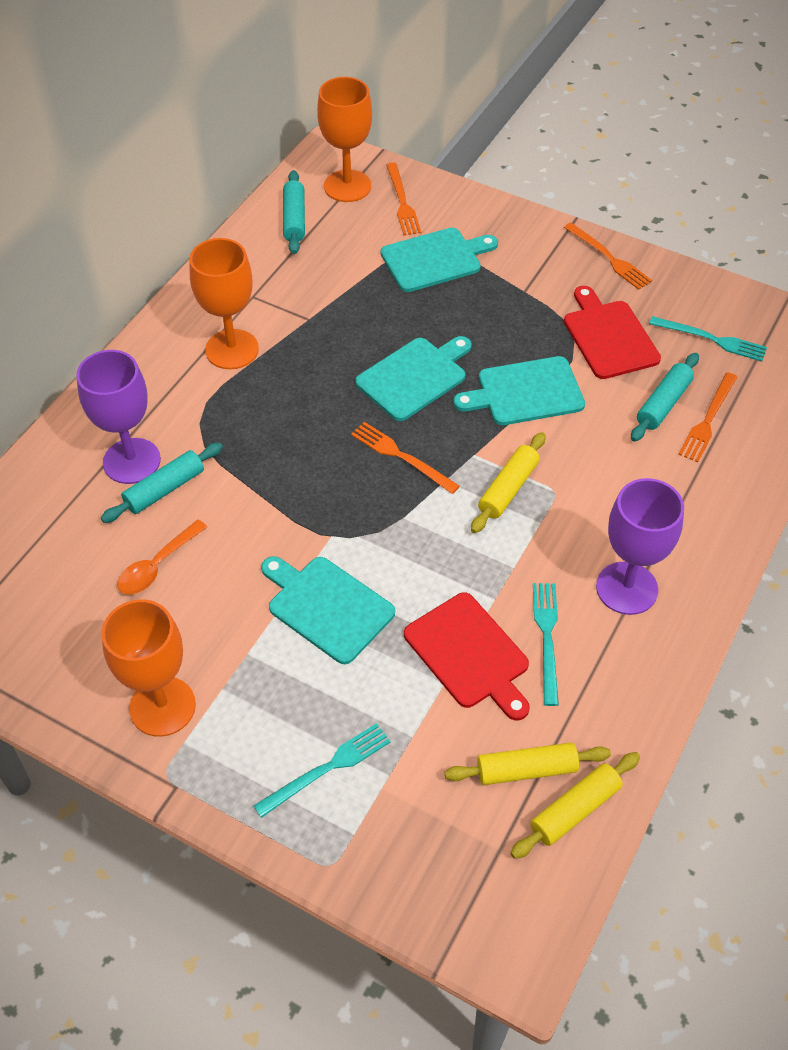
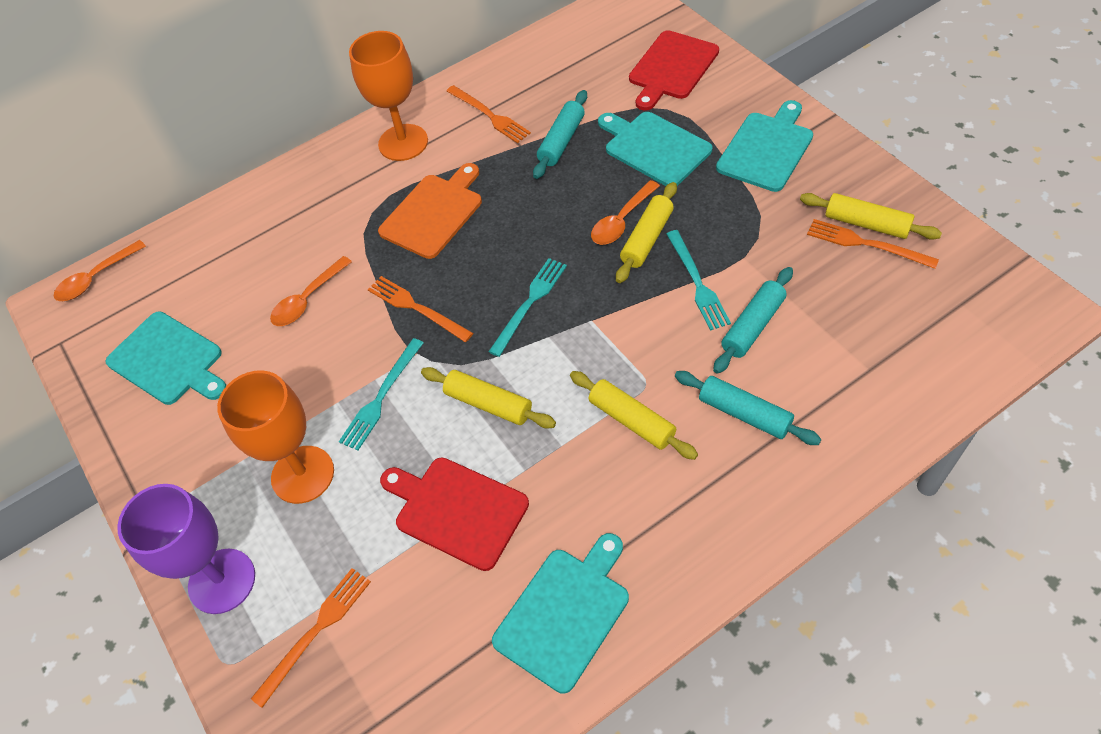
orange cutting board: 0 -> 1
orange goblet: 3 -> 2
orange spoon: 1 -> 3
purple goblet: 2 -> 1
yellow rolling pin: 3 -> 4

